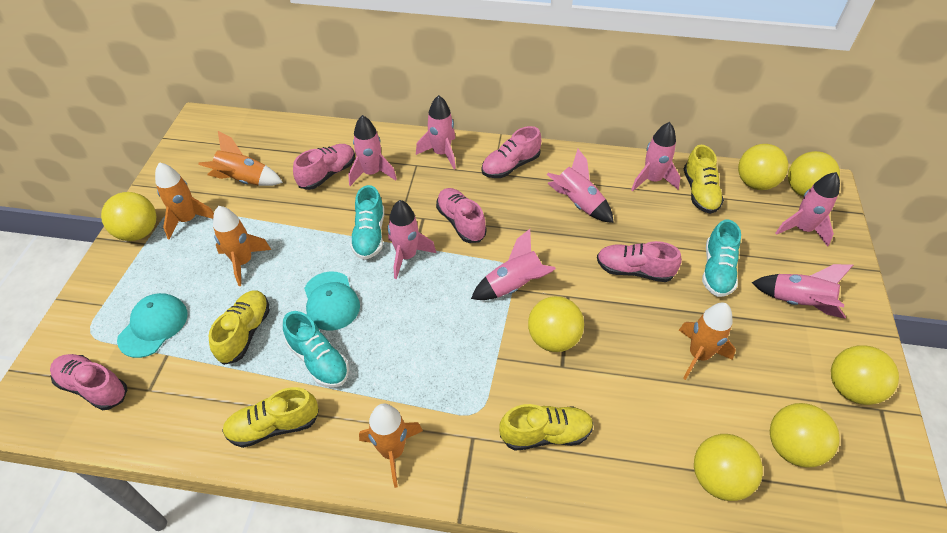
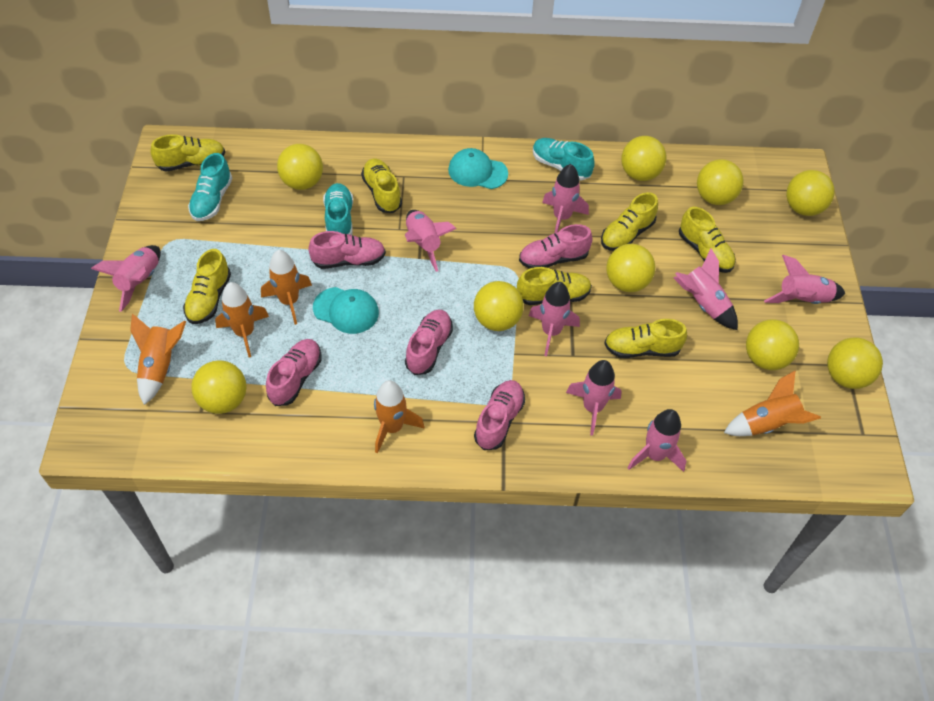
yellow ball: 7 -> 9
yellow shoe: 4 -> 7

